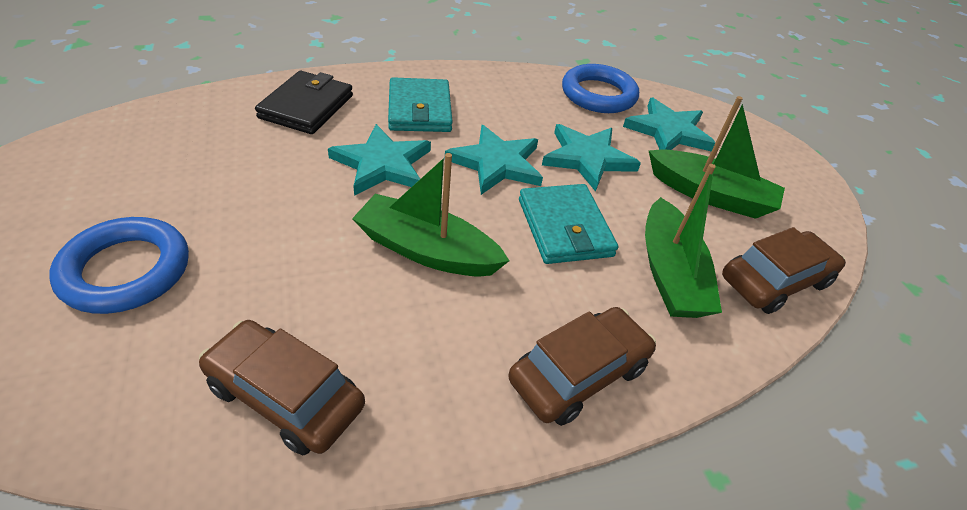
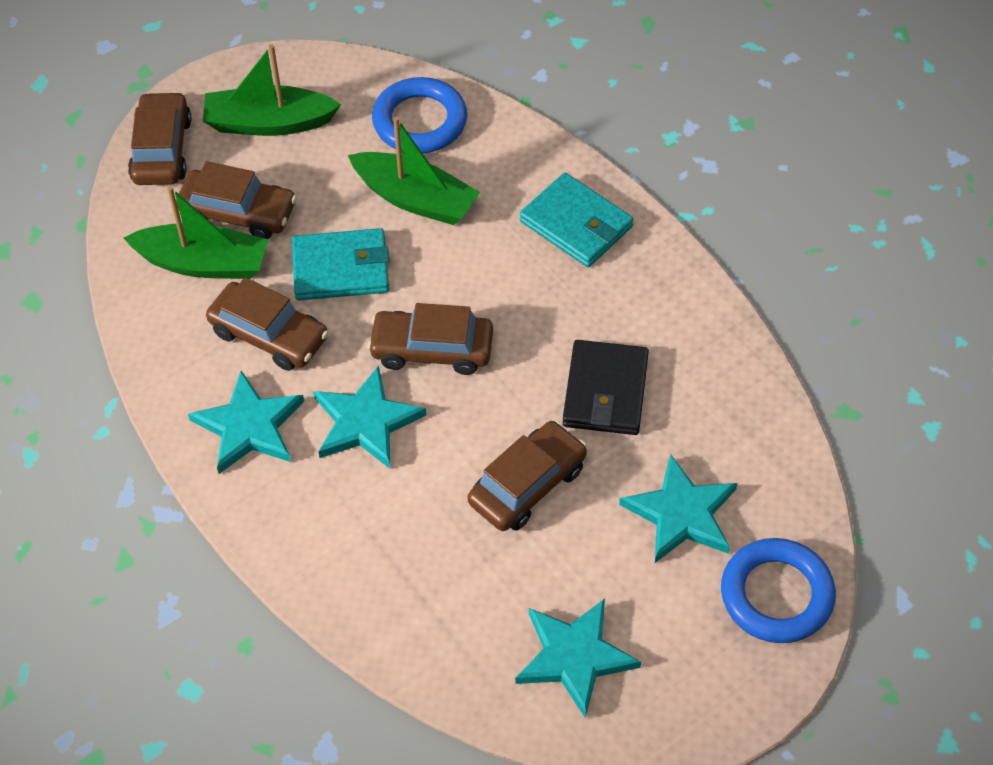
brown car: 3 -> 5

